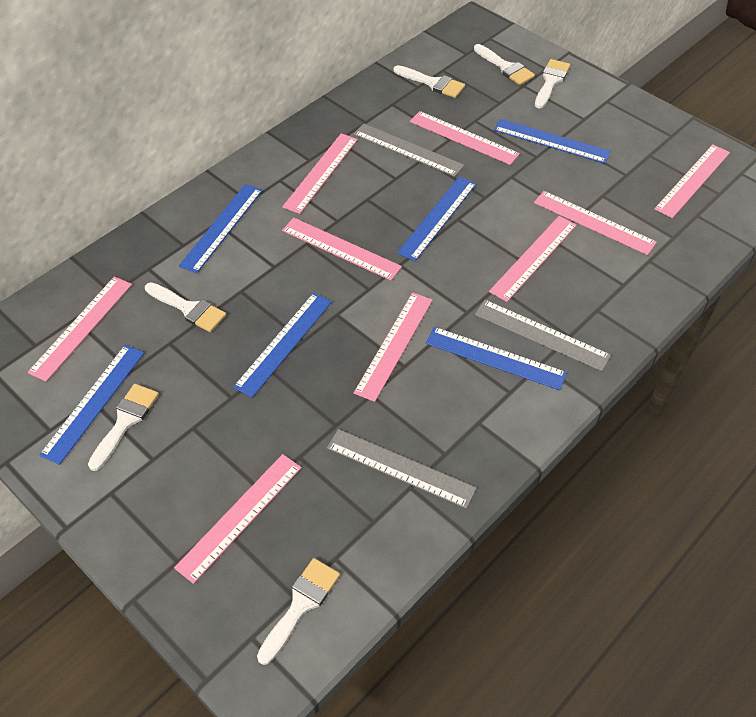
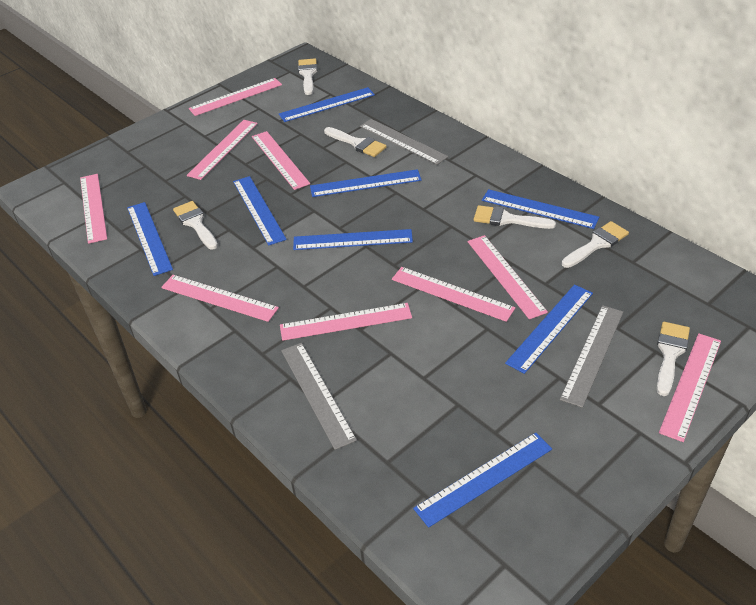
blue ruler: 6 -> 8

